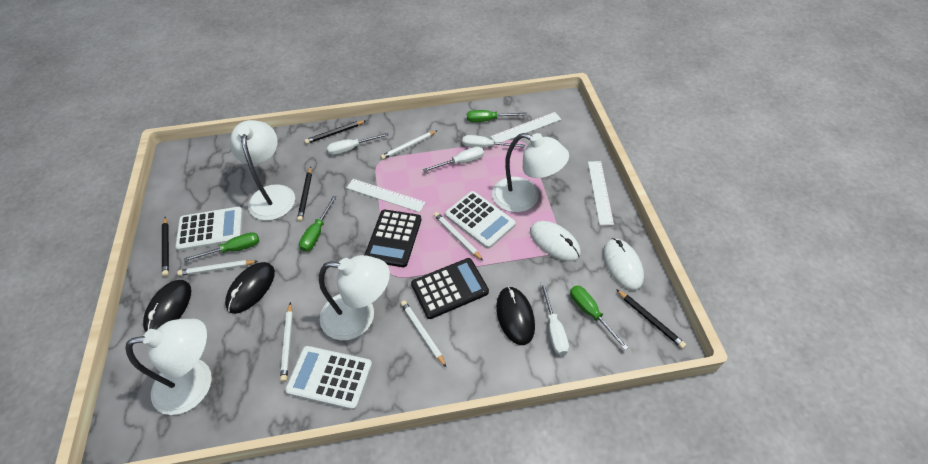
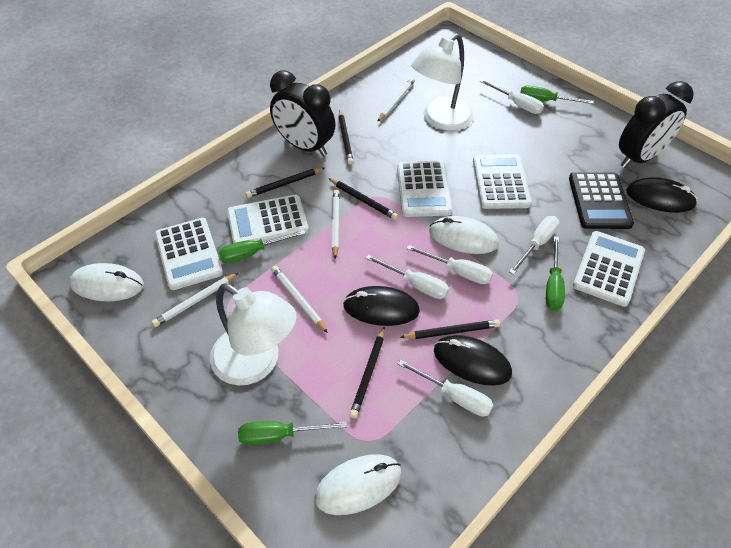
black calculator: 2 -> 1
black clock: 0 -> 2
black pencil: 4 -> 5
white calculator: 3 -> 5
white lamp: 4 -> 2
white mouse: 2 -> 3
white pencil: 5 -> 4
white ruler: 3 -> 0
white screwdriver: 4 -> 5

